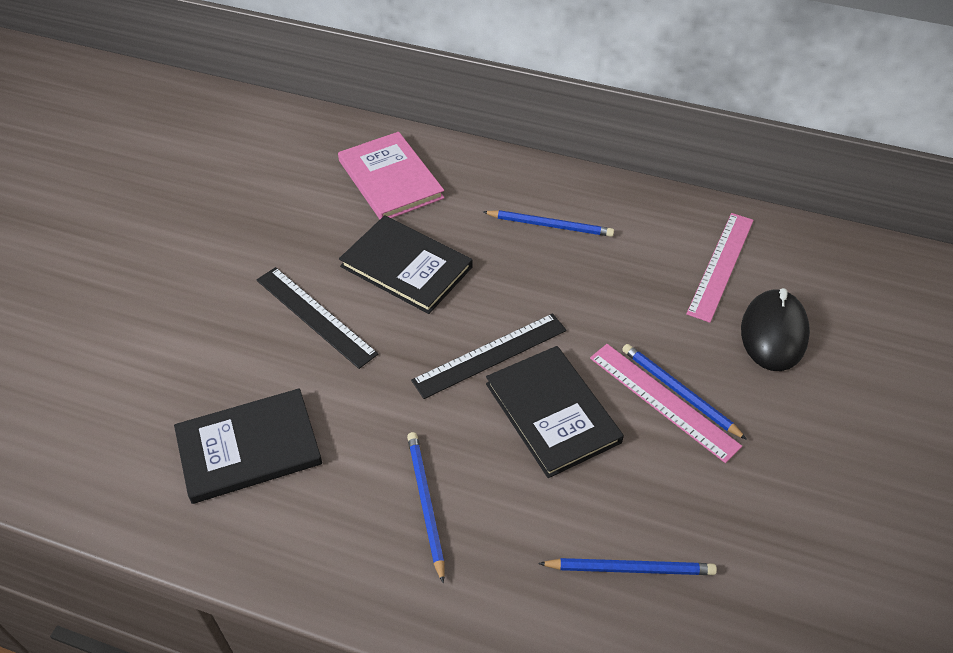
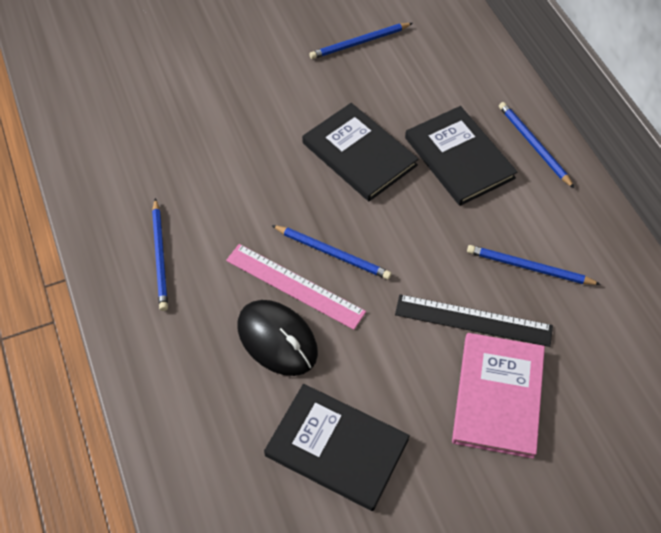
black ruler: 2 -> 1
blue pencil: 4 -> 5
pink ruler: 2 -> 1

